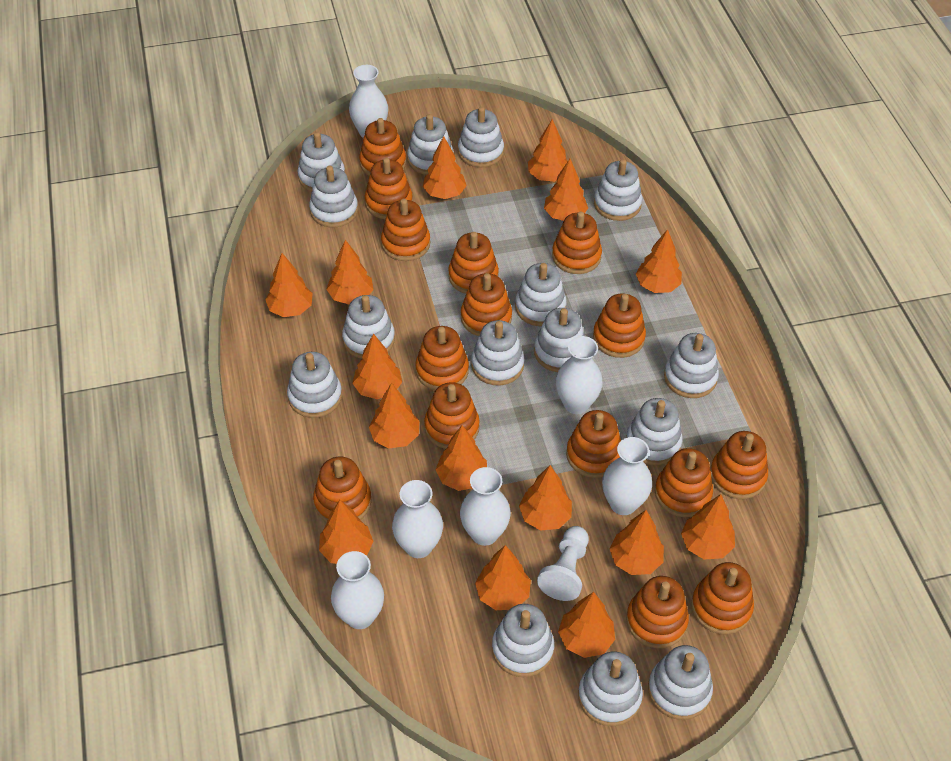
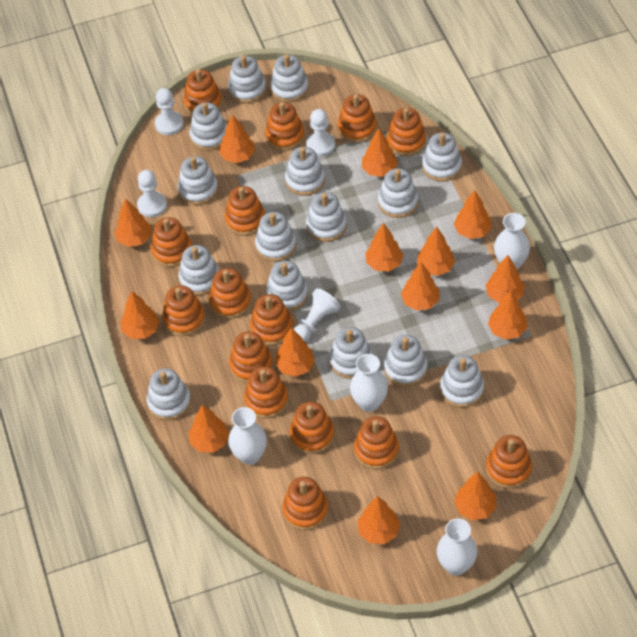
orange tree: 15 -> 14
white pawn: 1 -> 4
white vase: 6 -> 4

